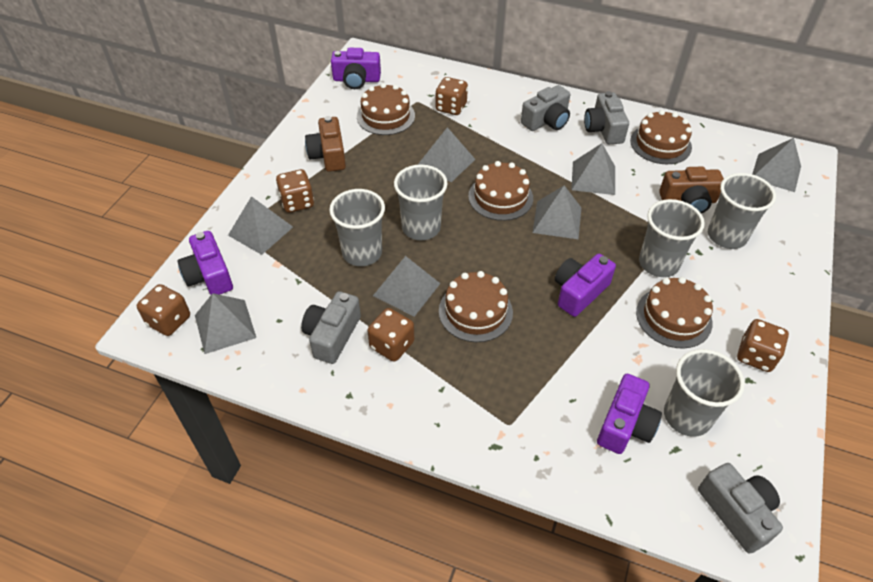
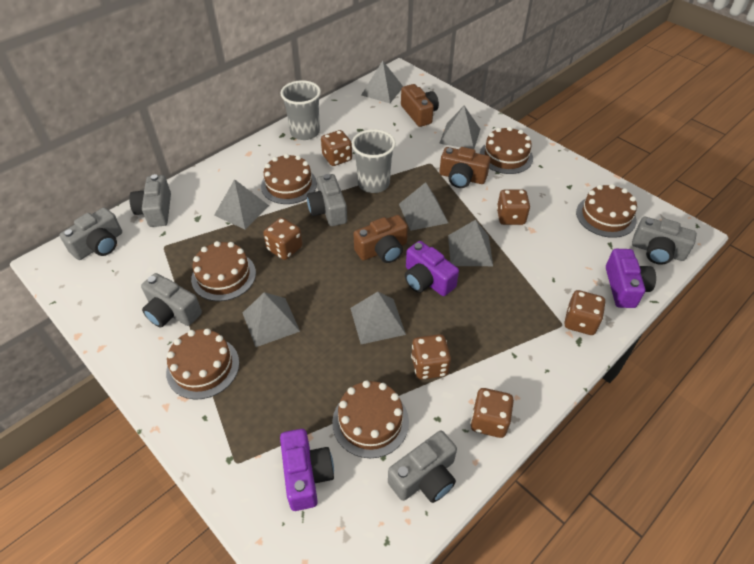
brown cake: 5 -> 6
brown camera: 2 -> 3
brown dice: 5 -> 6
grey camera: 4 -> 6
grey cup: 5 -> 2
purple camera: 4 -> 3

